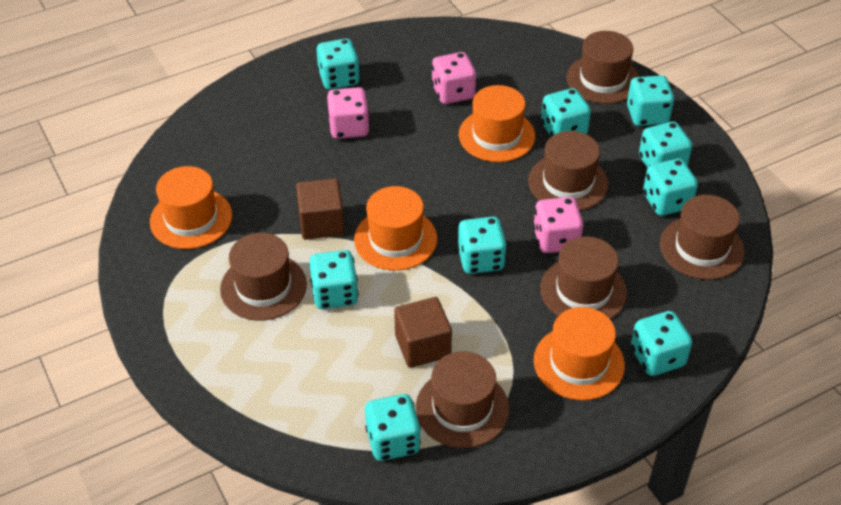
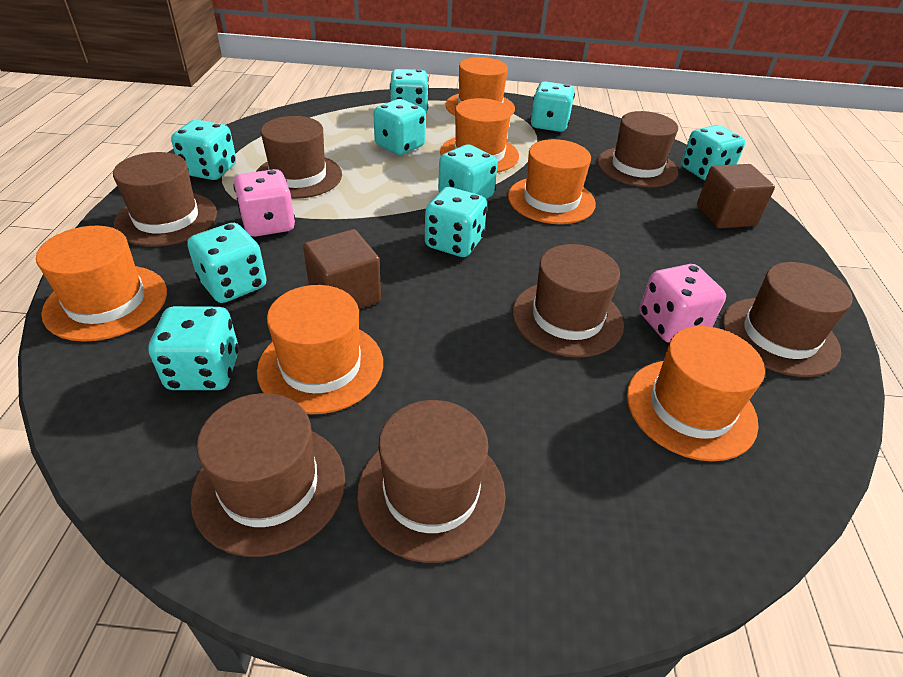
brown hat: 6 -> 7
orange hat: 4 -> 6
pink dice: 3 -> 2

